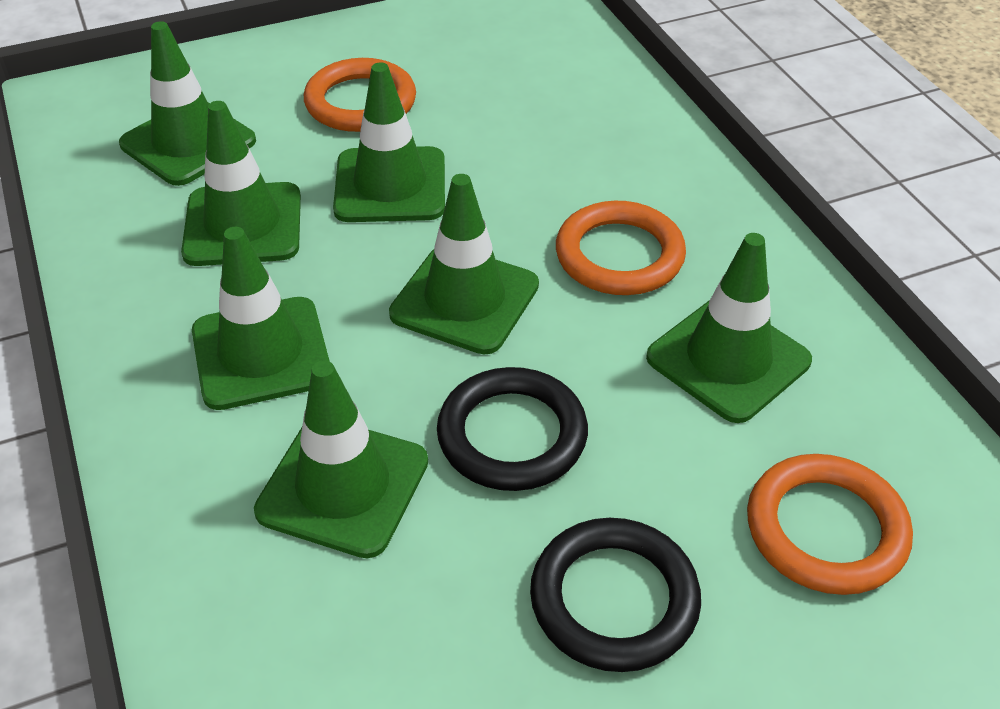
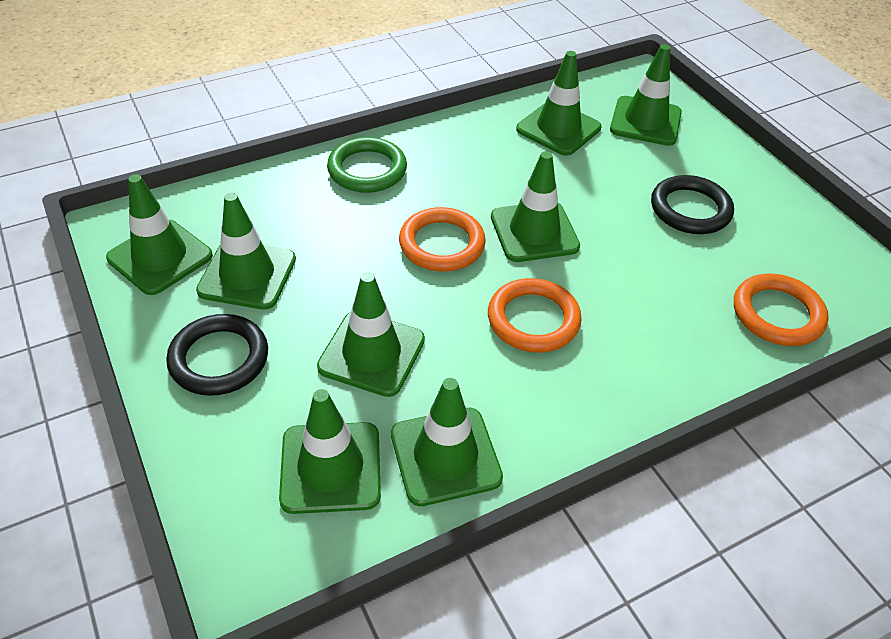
green ring: 0 -> 1
green traffic cone: 7 -> 8

